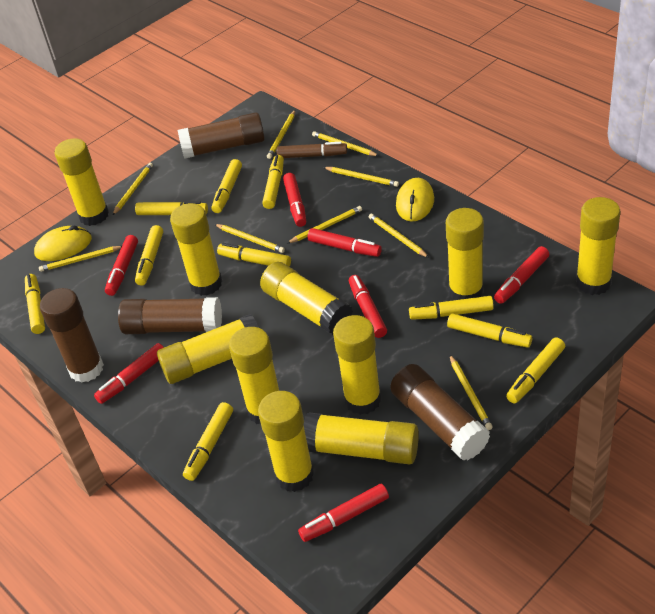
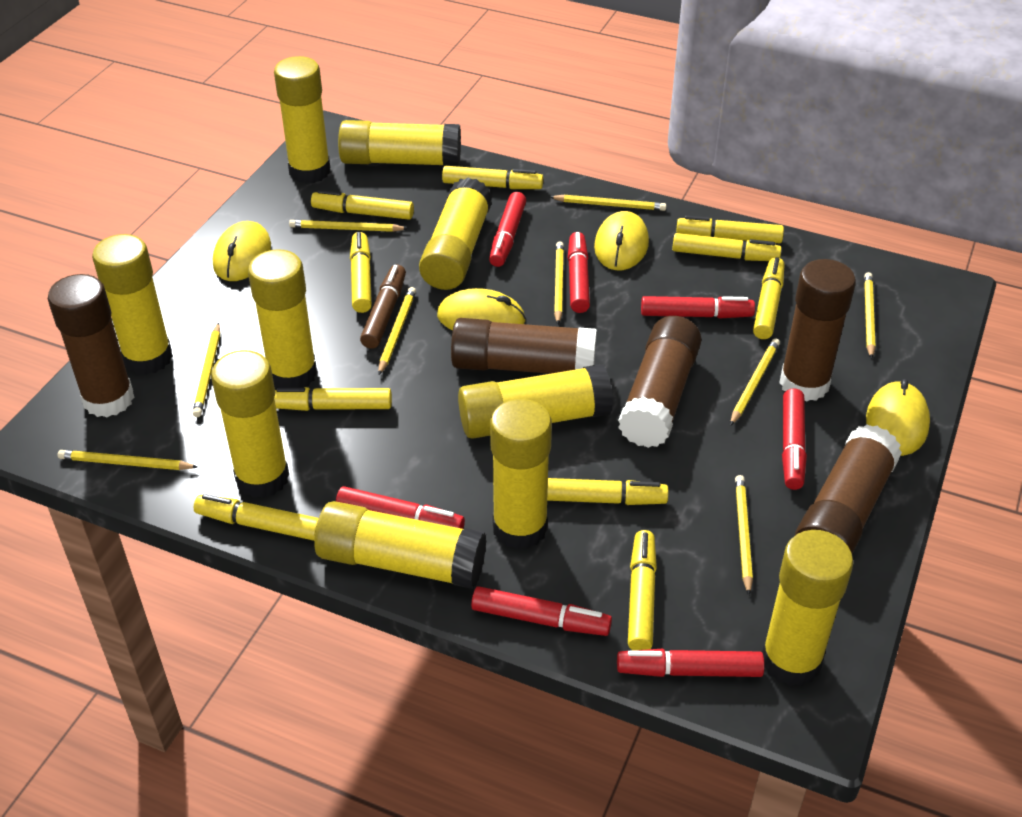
brown glue stick: 4 -> 5
yellow mouse: 2 -> 4

